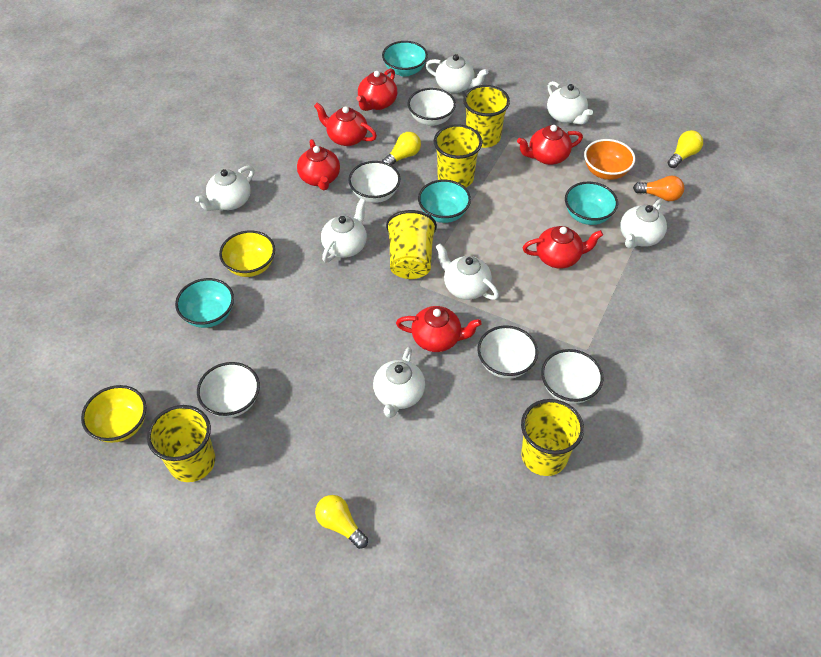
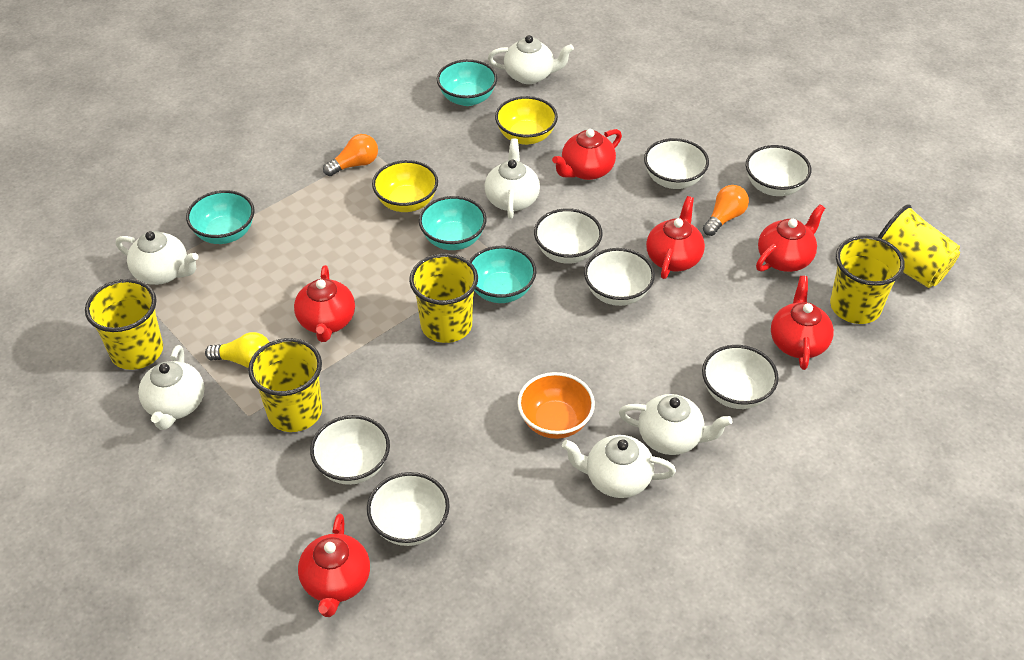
orange light bulb: 1 -> 2
white bowl: 5 -> 7
white teapot: 7 -> 6
yellow light bulb: 3 -> 1

